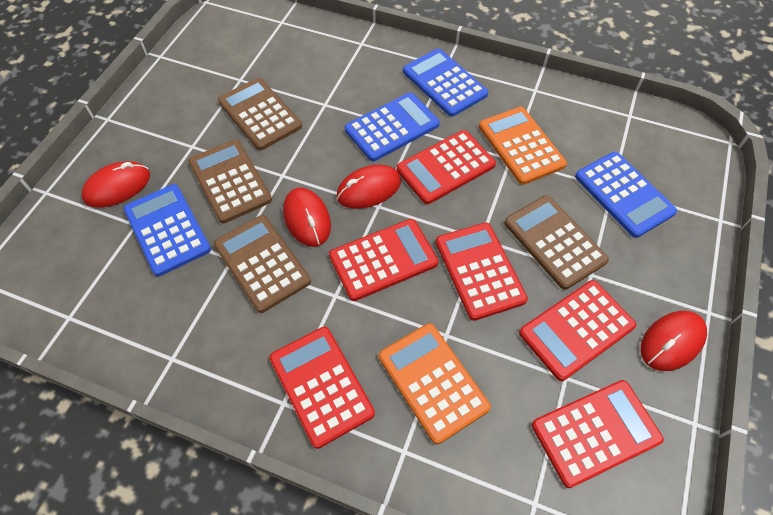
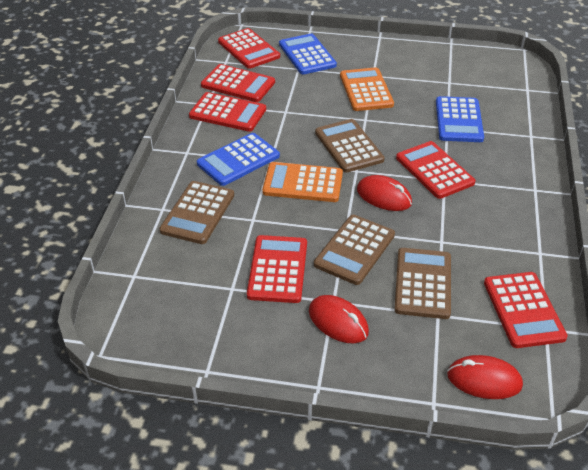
blue calculator: 4 -> 3
red mouse: 4 -> 3

